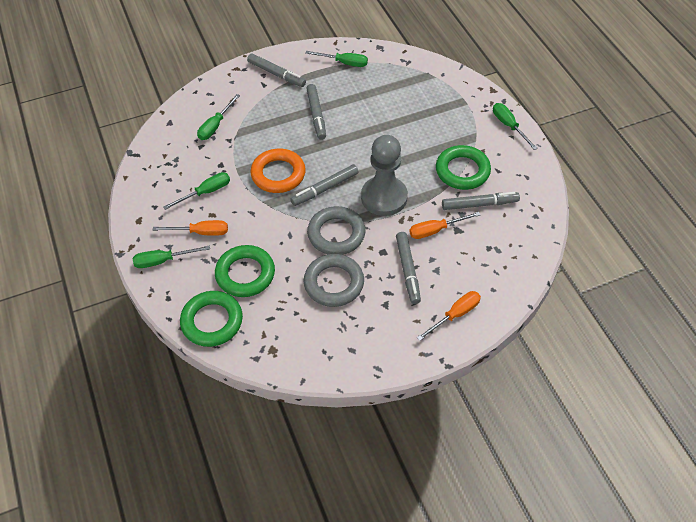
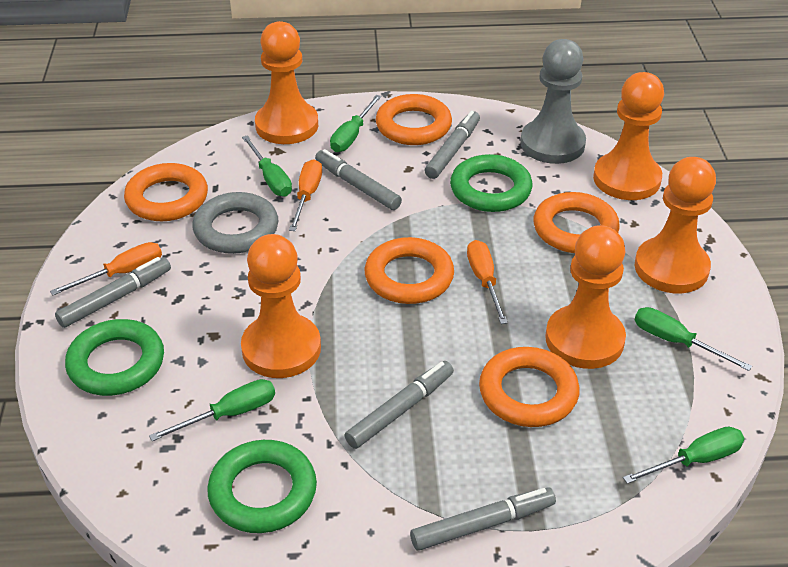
grey ring: 2 -> 1
orange pawn: 0 -> 5
orange ring: 1 -> 5

